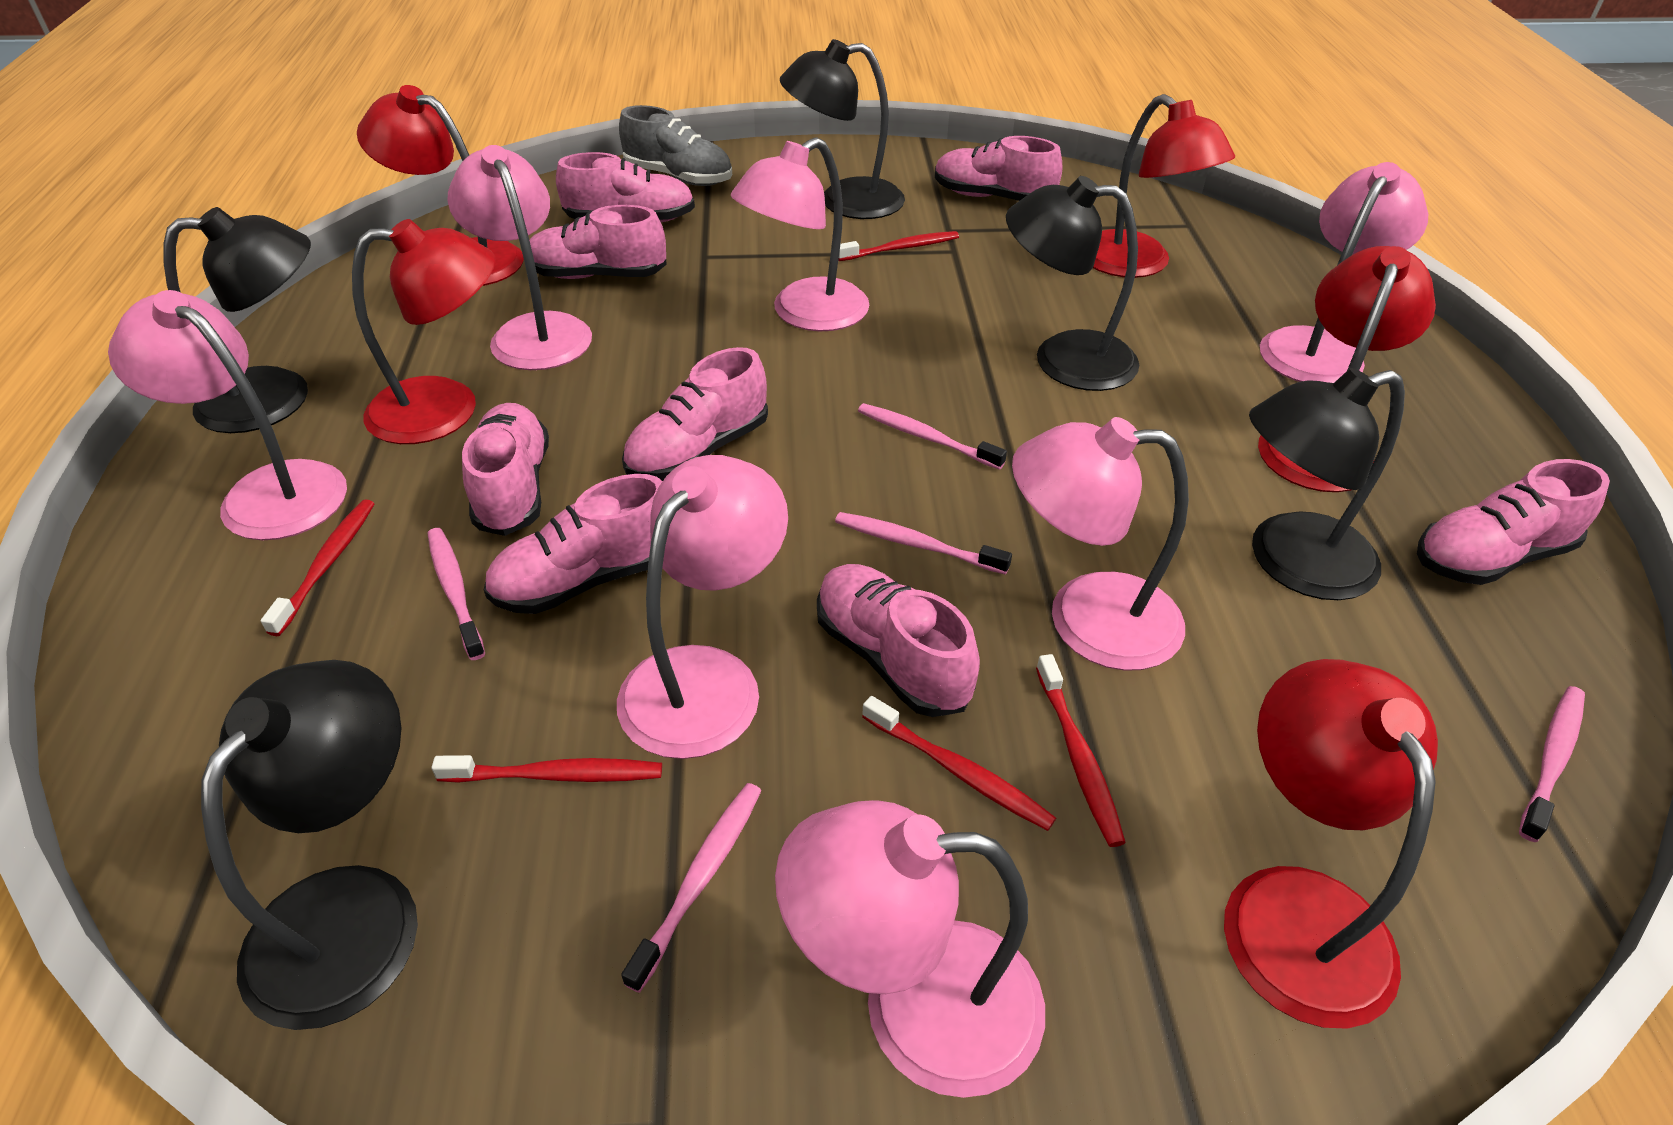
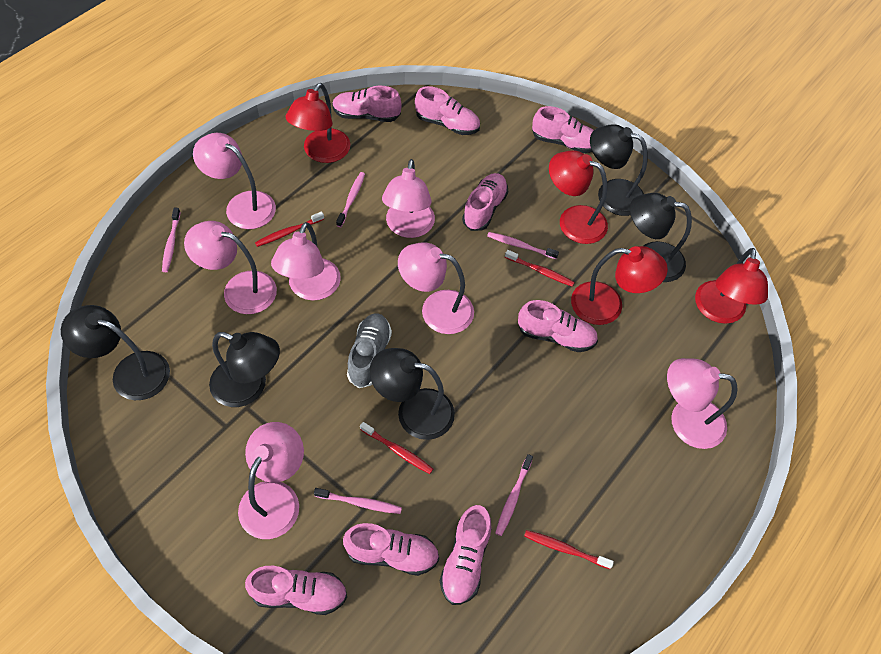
red lamp: 5 -> 4
red toothbrush: 5 -> 4

